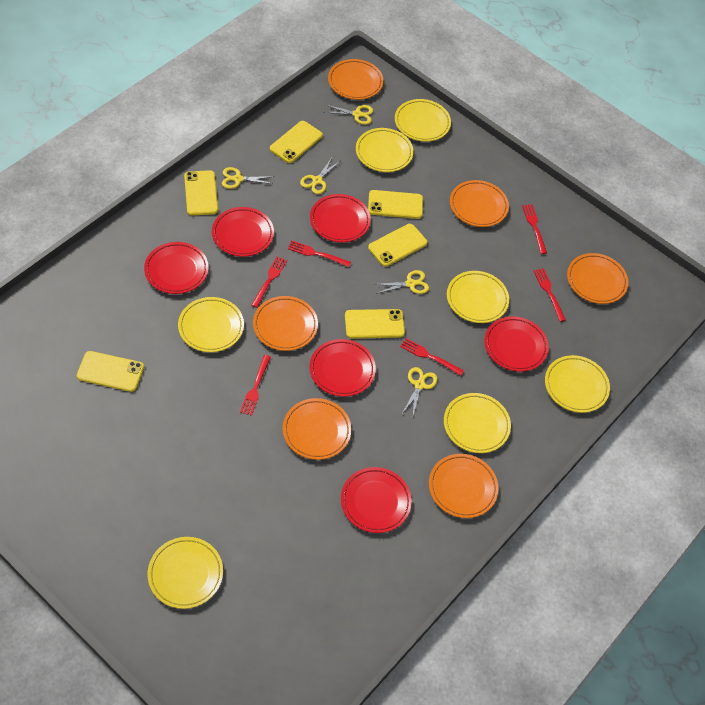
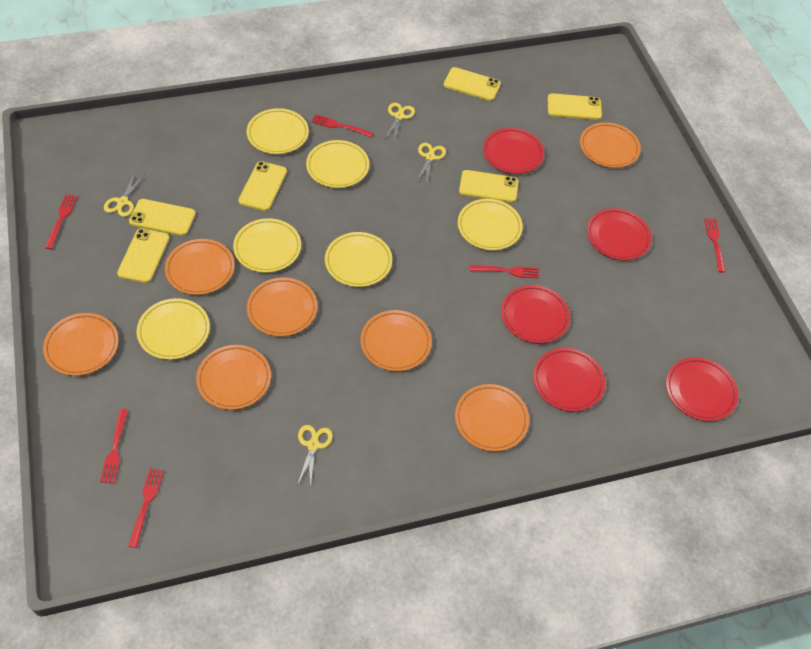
orange plate: 6 -> 7
red plate: 6 -> 5
yellow plate: 7 -> 6
yellow scissors: 5 -> 4

